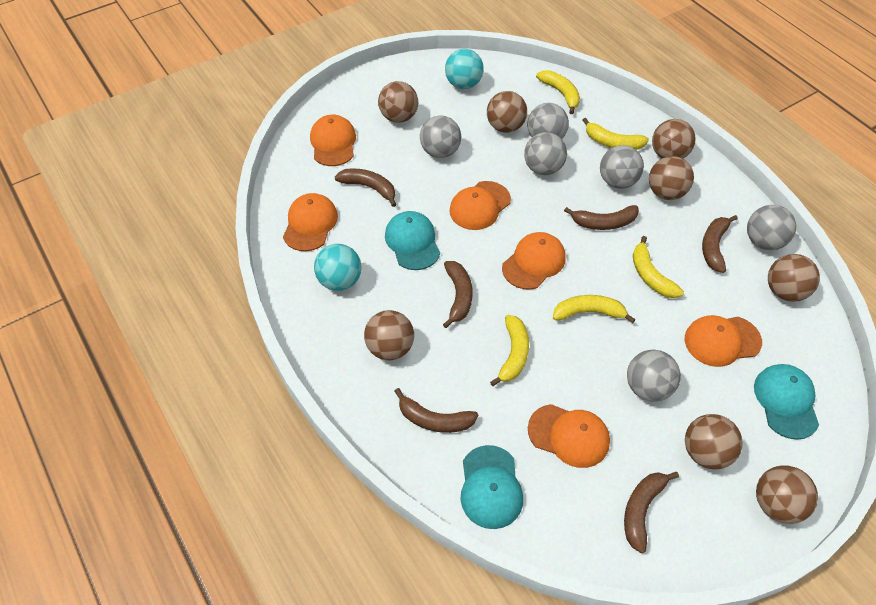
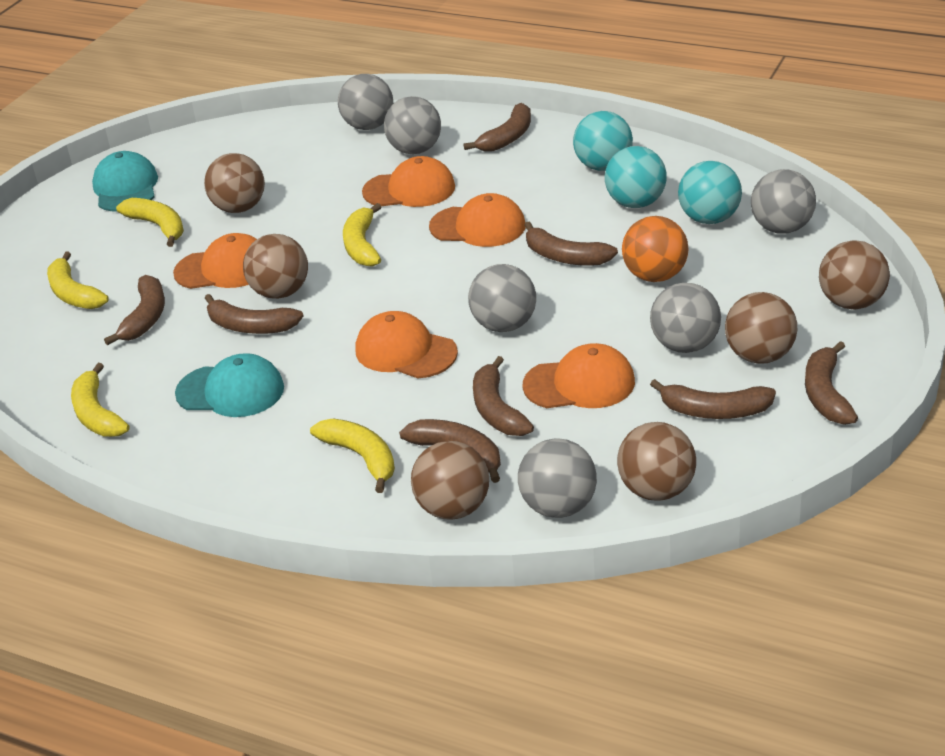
brown ball: 8 -> 6
brown banana: 6 -> 8
orange ball: 0 -> 1
orange cap: 6 -> 5
turquoise ball: 2 -> 3
turquoise cap: 3 -> 2

